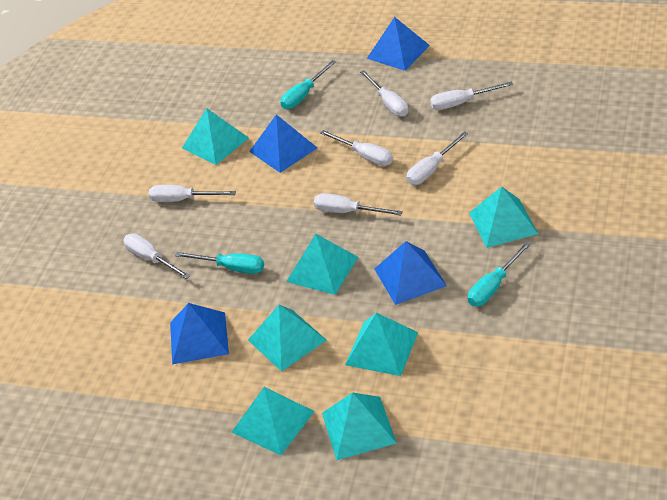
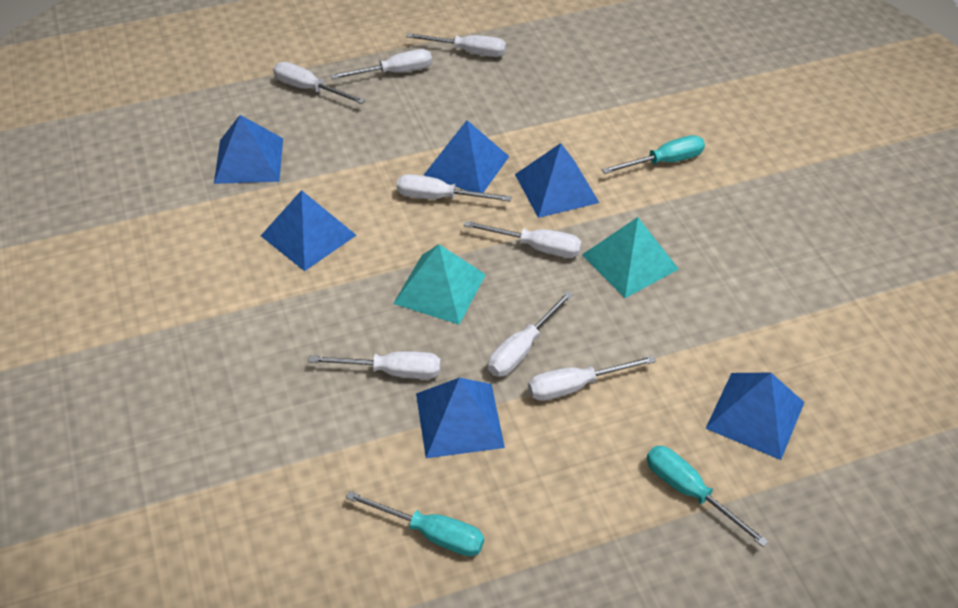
blue pyramid: 4 -> 6
turquoise pyramid: 7 -> 2
white screwdriver: 7 -> 8

